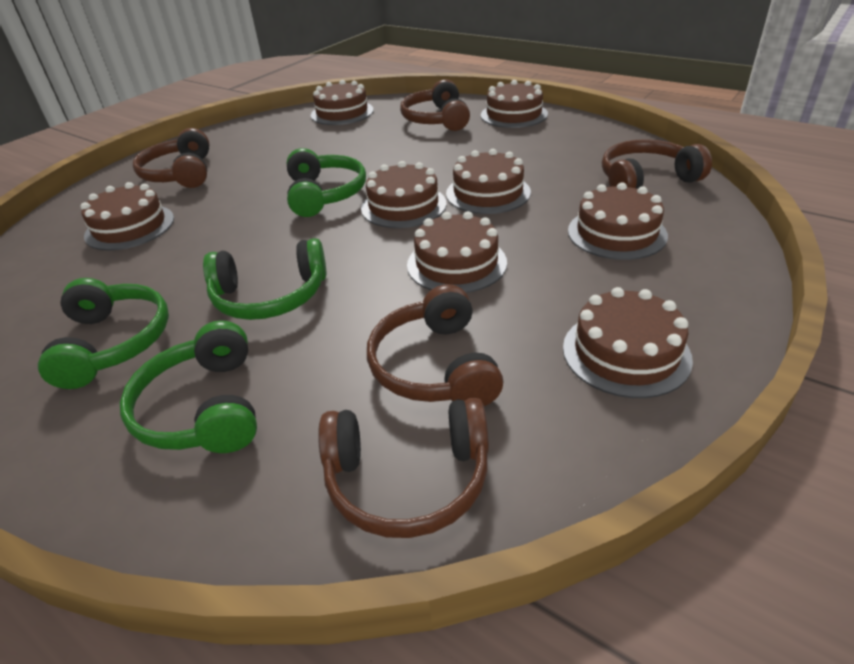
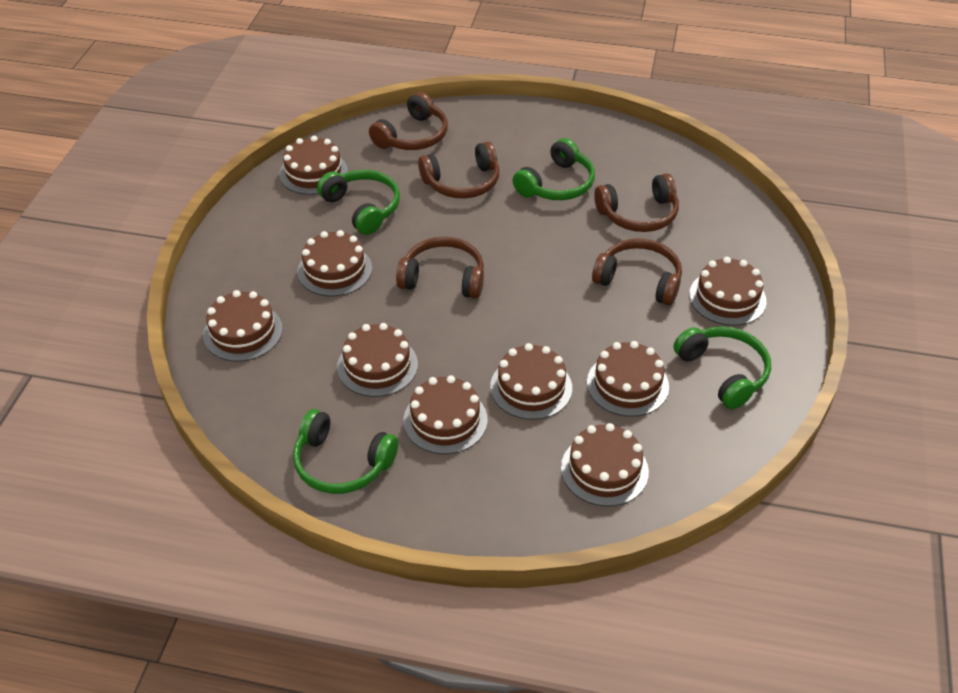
brown cake: 8 -> 9

